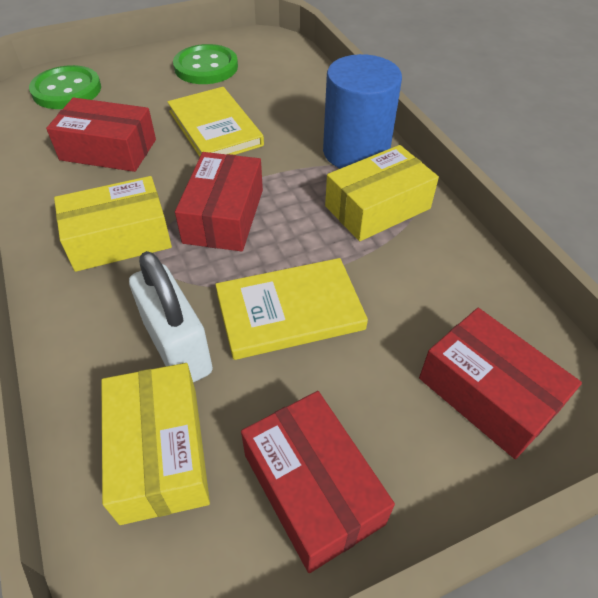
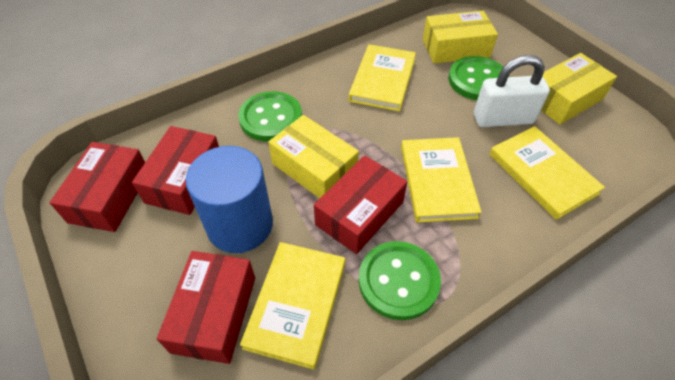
green button: 2 -> 3
yellow book: 2 -> 4

